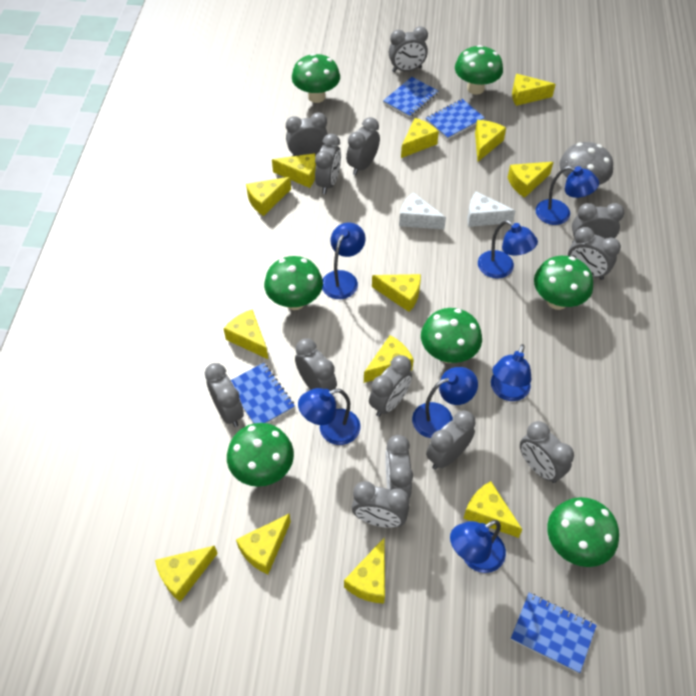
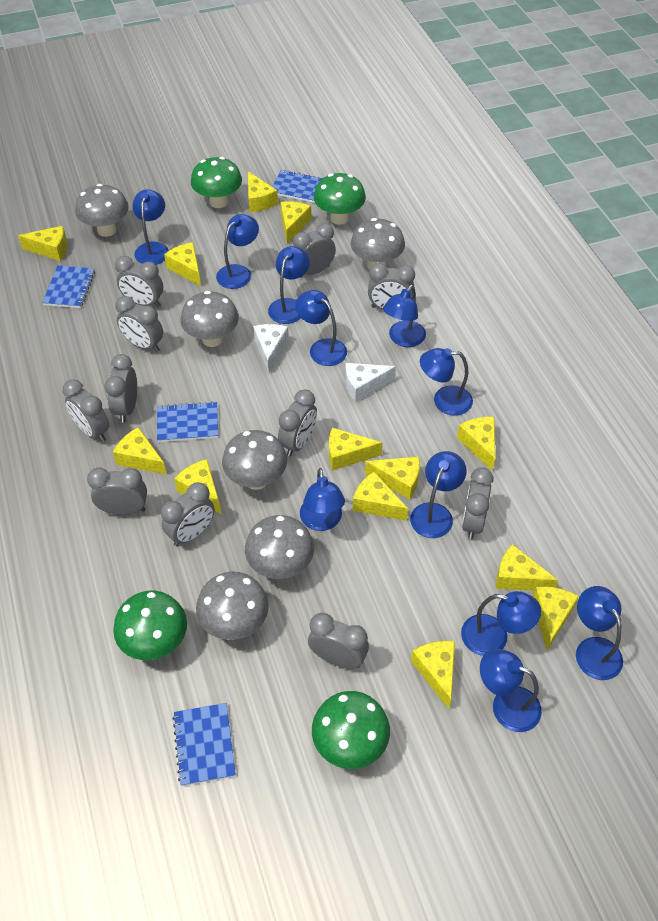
blue lamp: 7 -> 11
green mushroom: 7 -> 4
grey clock: 13 -> 11
grey mushroom: 1 -> 6

